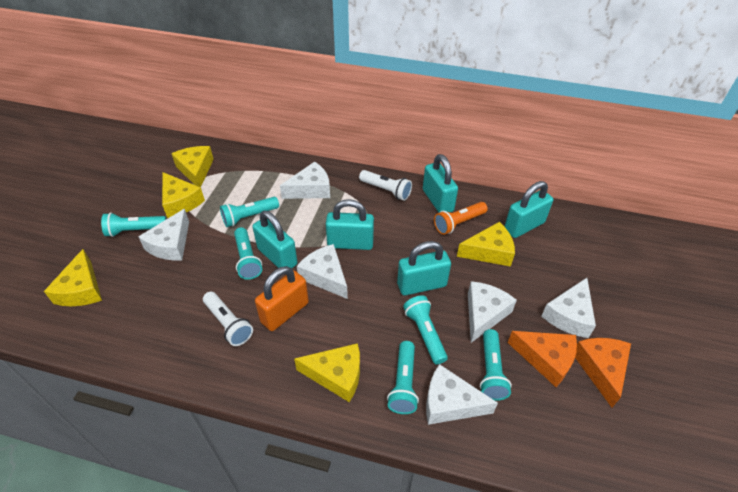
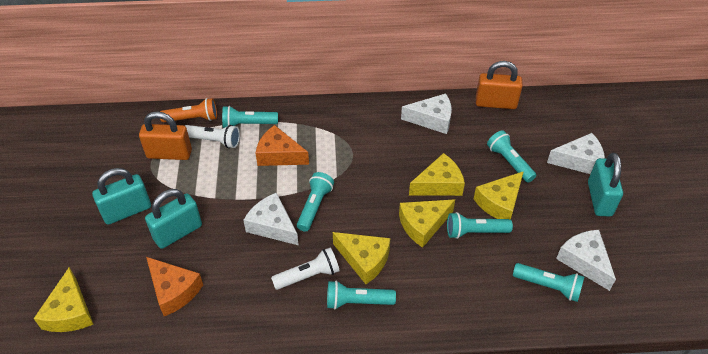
orange padlock: 1 -> 2
turquoise padlock: 5 -> 3
white cheese: 6 -> 4

